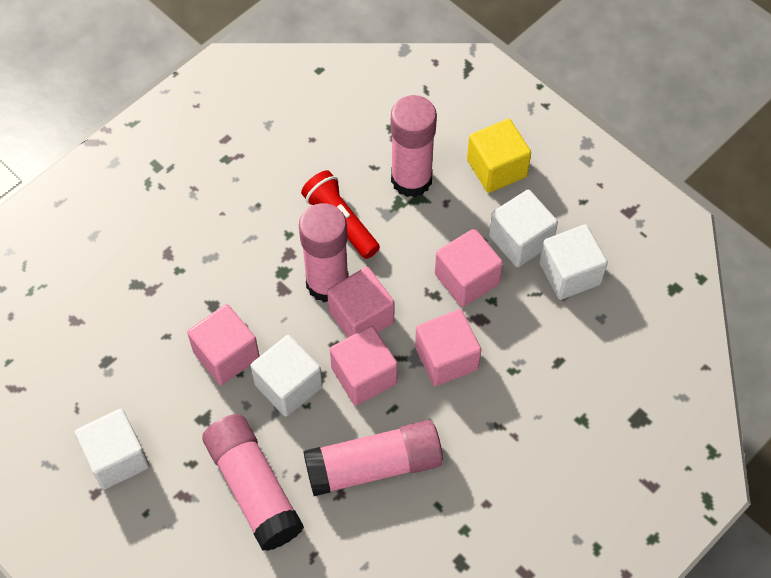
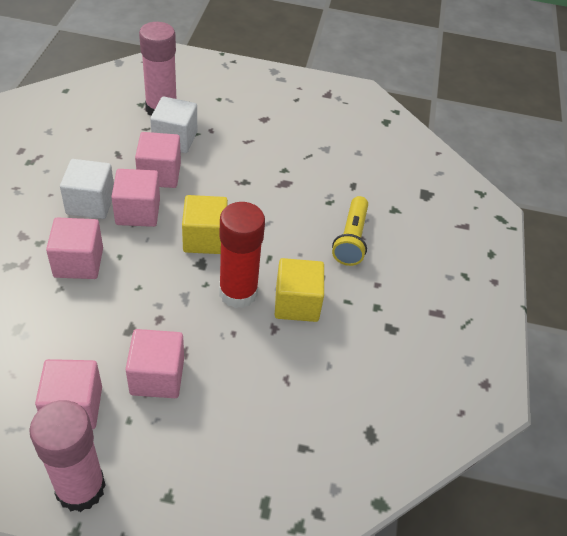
pink glue stick: 4 -> 2
red flashlight: 1 -> 0
red glue stick: 0 -> 1
white cube: 4 -> 2
yellow cube: 1 -> 2
yellow flashlight: 0 -> 1

